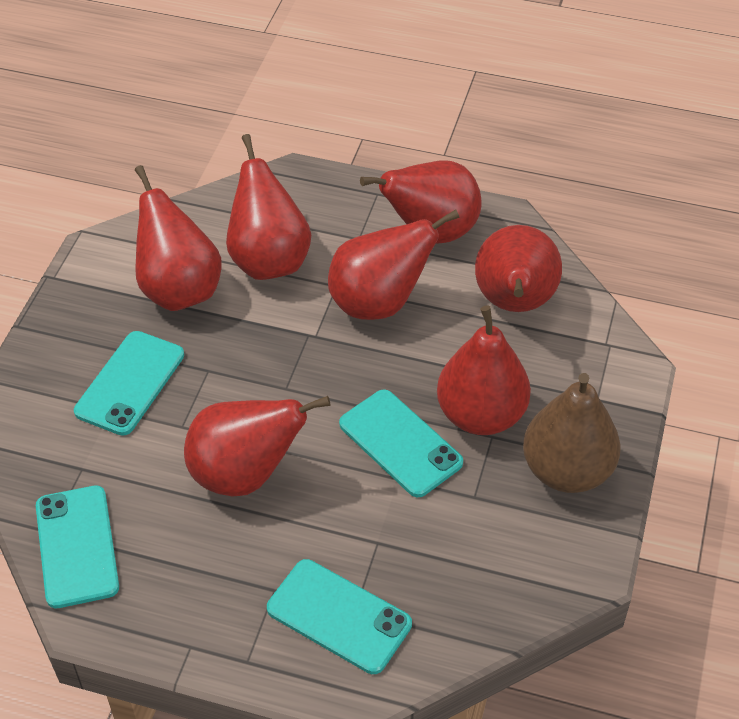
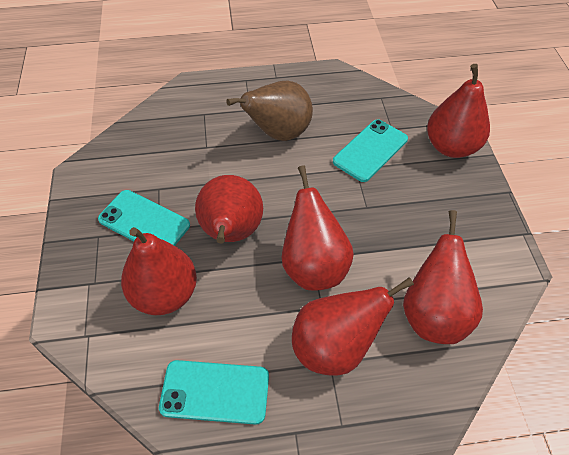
red pear: 7 -> 6
turquoise phone: 4 -> 3

